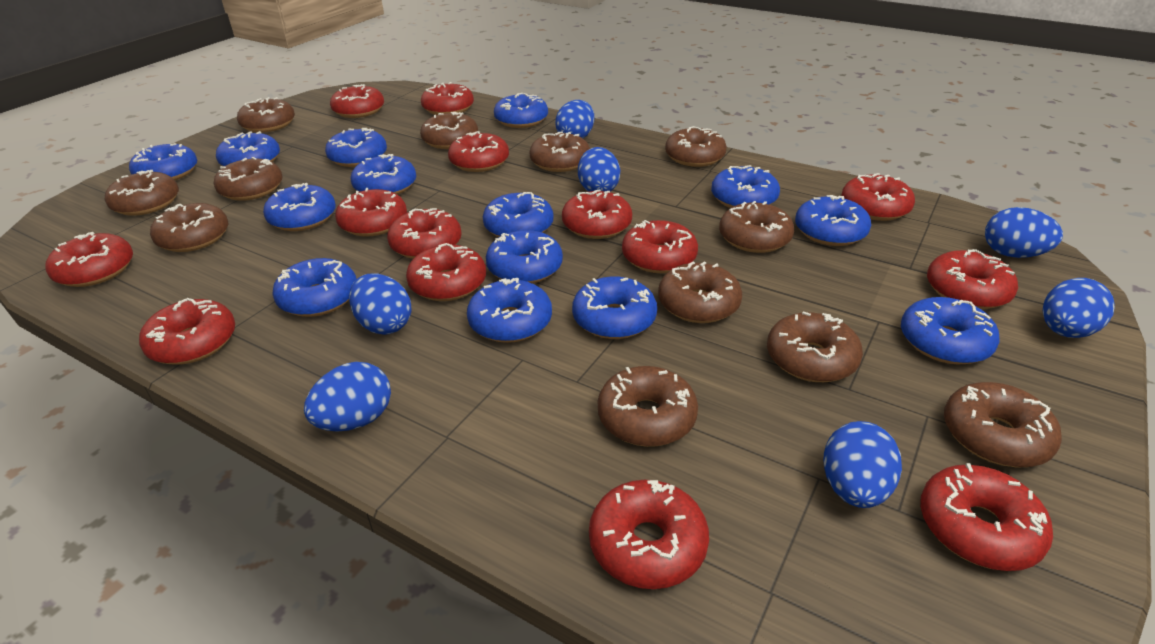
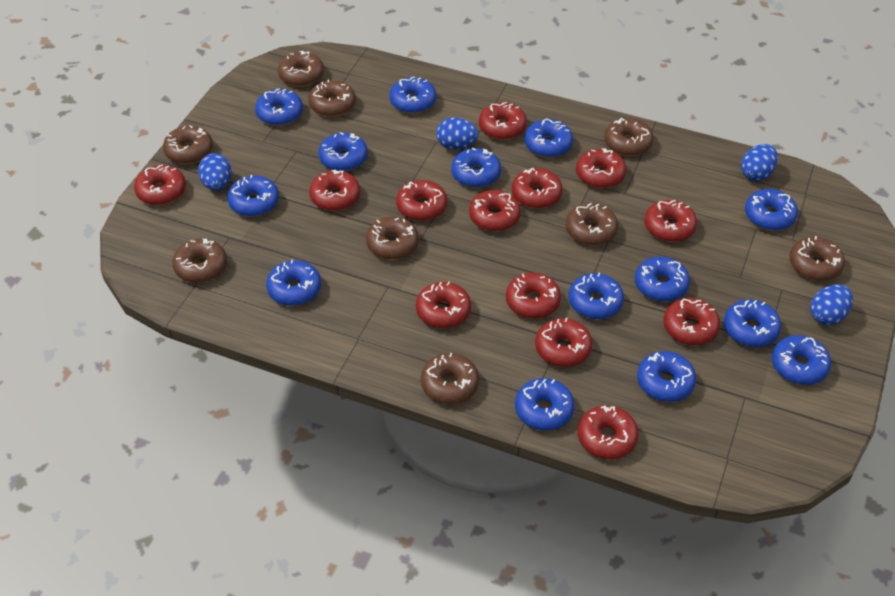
blue egg: 7 -> 4
brown donut: 12 -> 9
red donut: 14 -> 13

